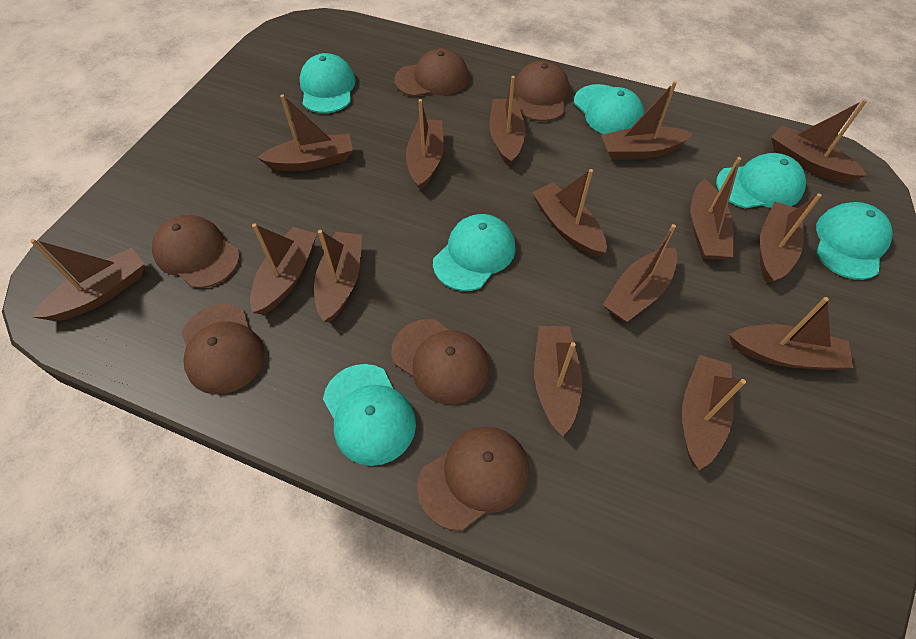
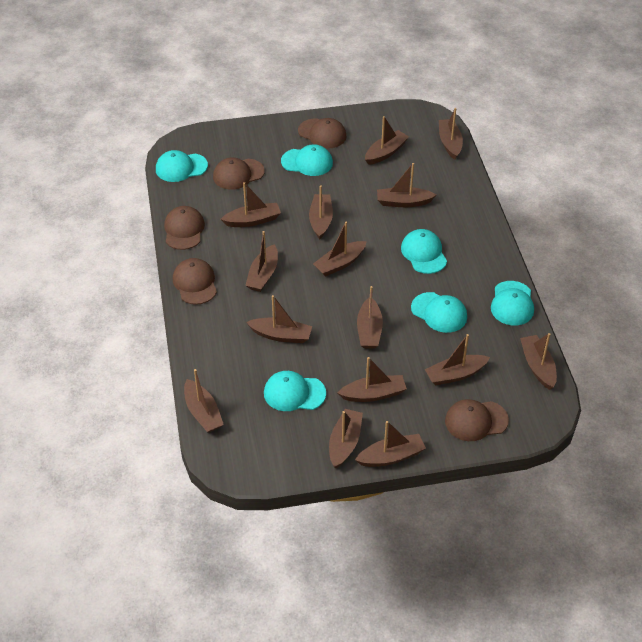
brown cap: 6 -> 5

